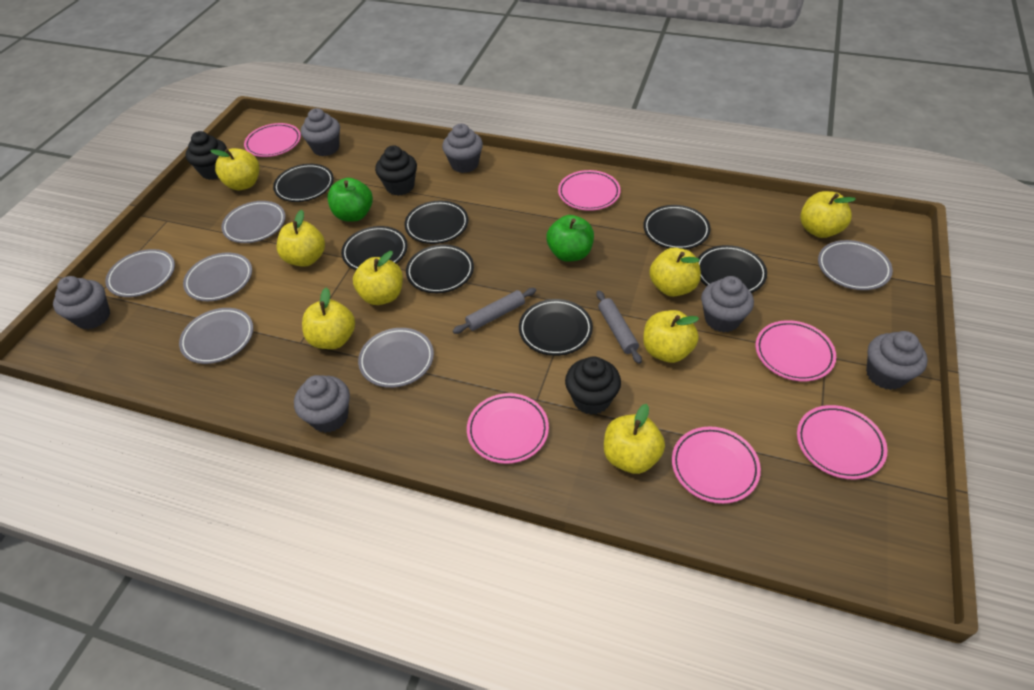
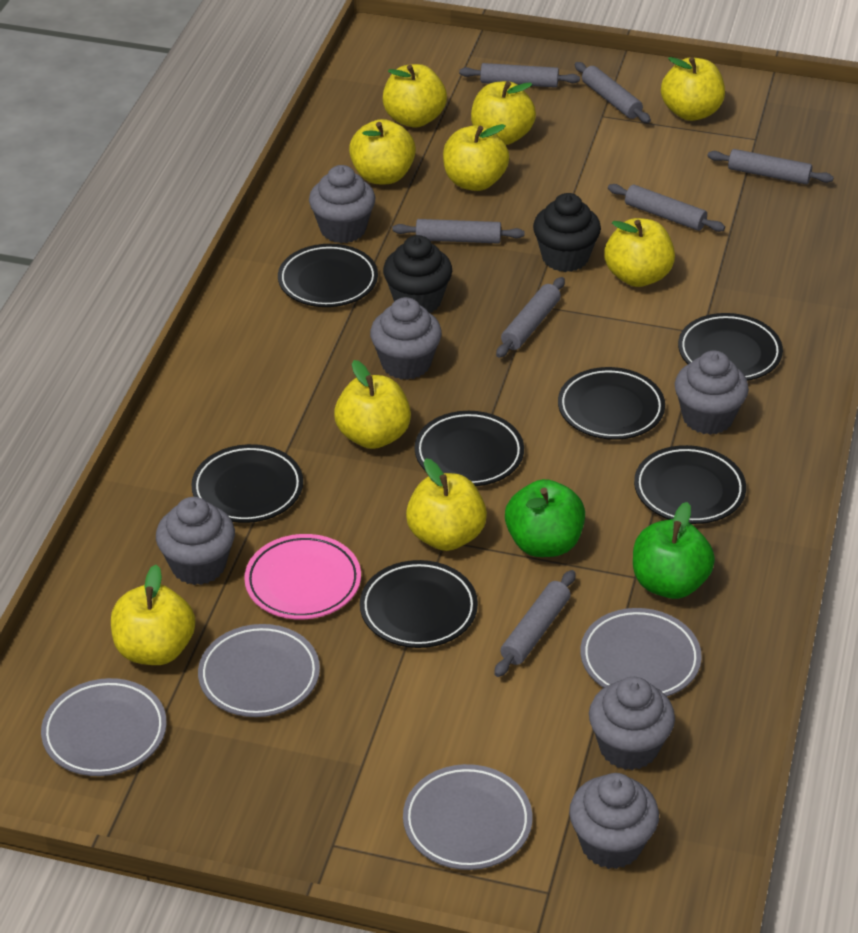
black cupcake: 3 -> 2
grey plate: 6 -> 4
grey rolling pin: 2 -> 7
pink plate: 6 -> 1
yellow apple: 8 -> 9

